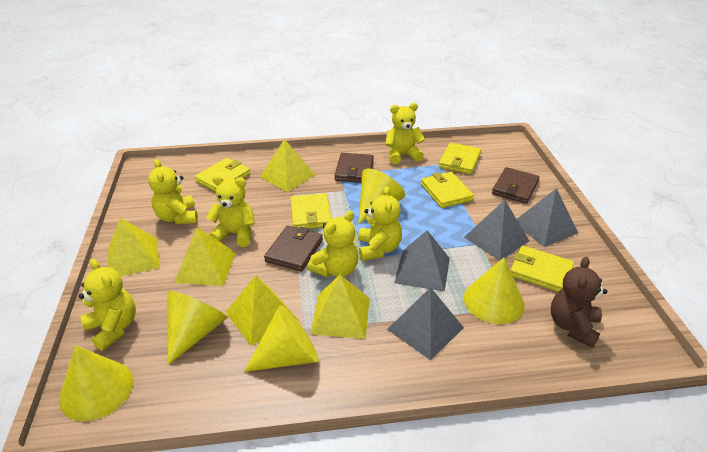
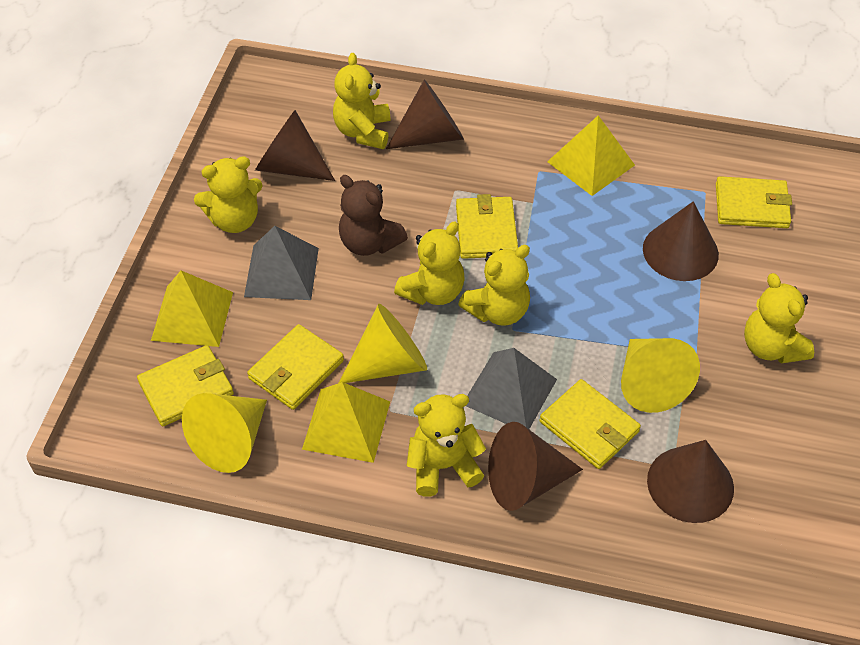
brown cone: 0 -> 5
brown wallet: 3 -> 0
grey pyramid: 4 -> 2
yellow cone: 5 -> 3
yellow pyramid: 5 -> 3

